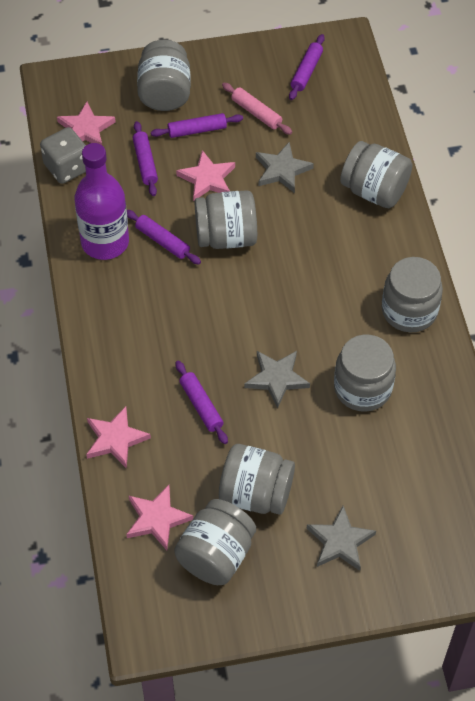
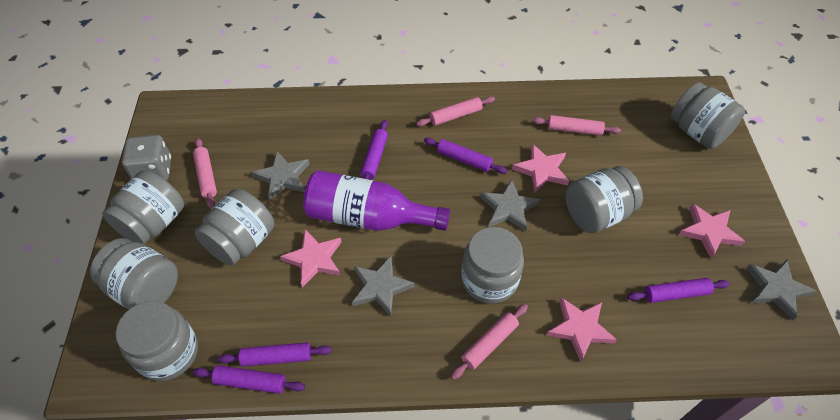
grey star: 3 -> 4
pink rolling pin: 1 -> 4

